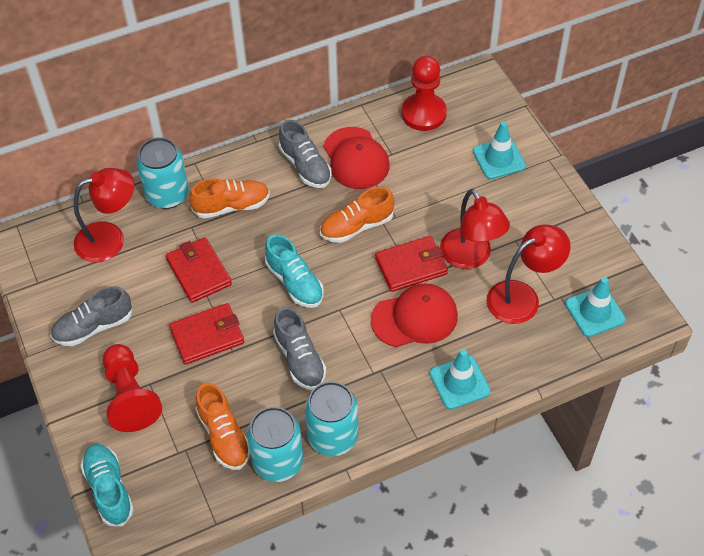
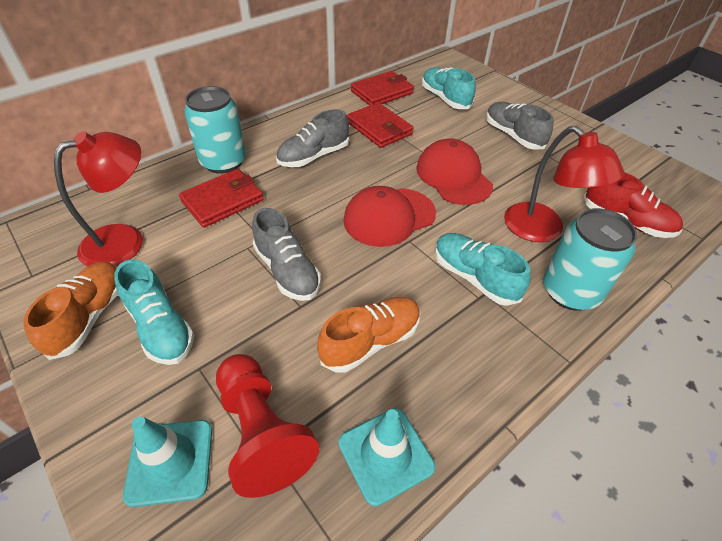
orange shoe: 3 -> 2
red lamp: 3 -> 2
red pawn: 2 -> 1
red shoe: 0 -> 1
turquoise can: 3 -> 2
turquoise shoe: 2 -> 3
turquoise traffic cone: 3 -> 2

